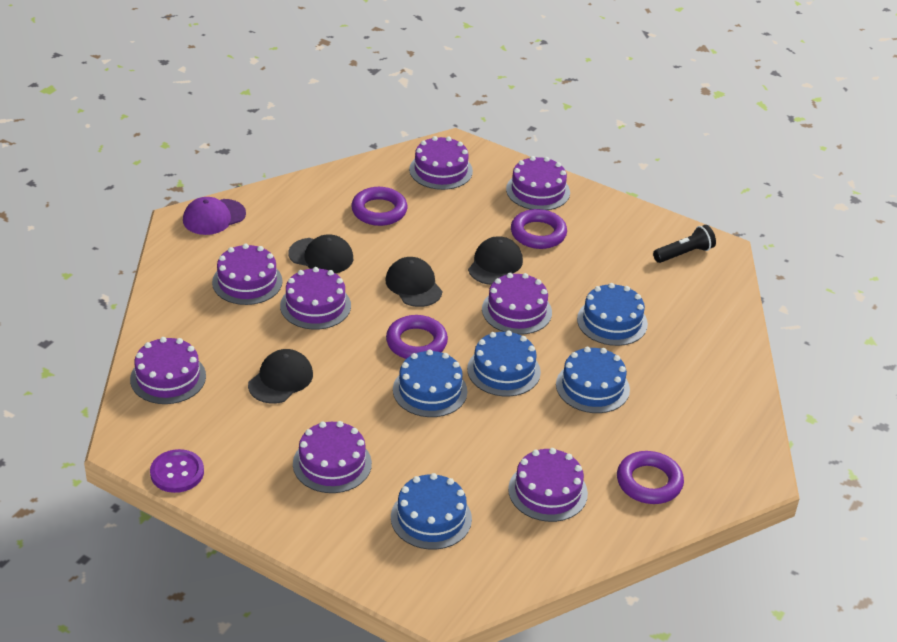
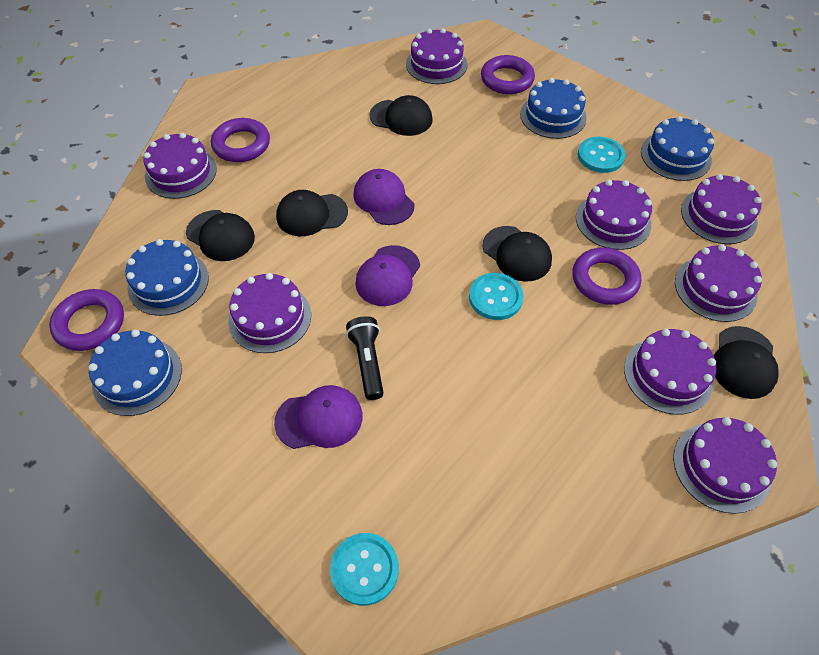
black cap: 4 -> 5
blue cake: 5 -> 4
purple button: 1 -> 0
purple cap: 1 -> 3
turquoise button: 0 -> 3

